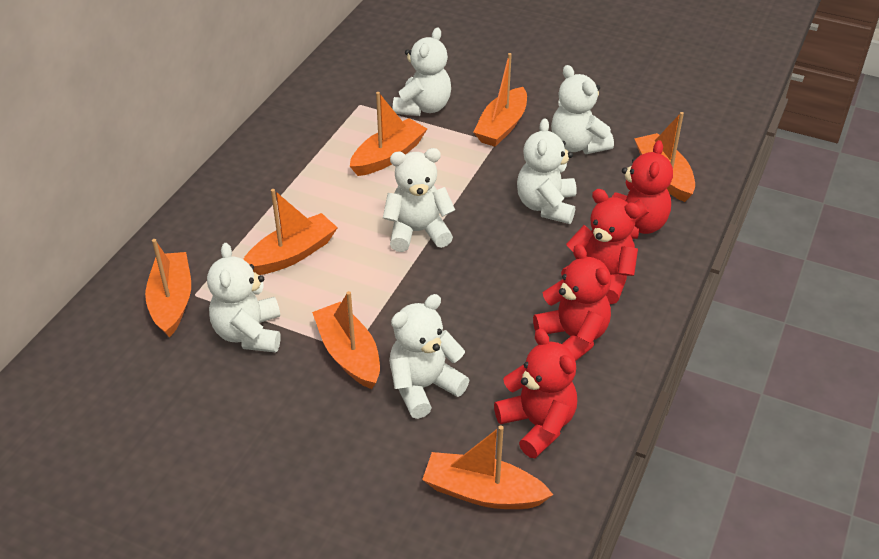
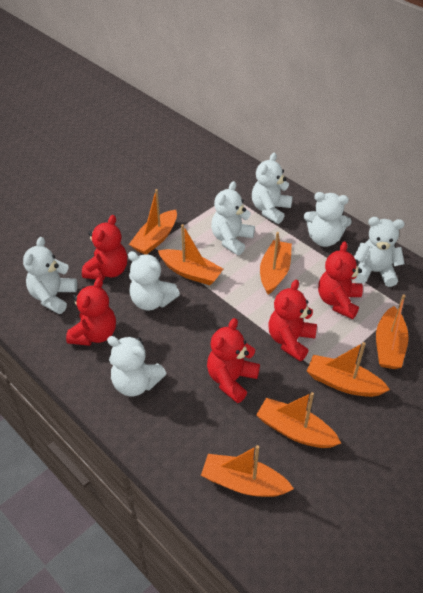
red teddy bear: 4 -> 5
white teddy bear: 6 -> 7

